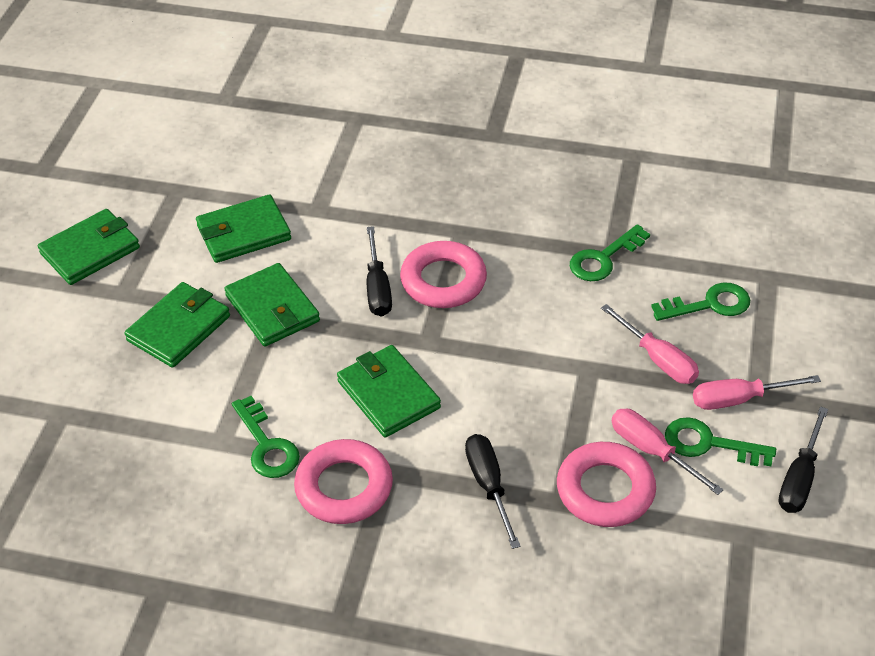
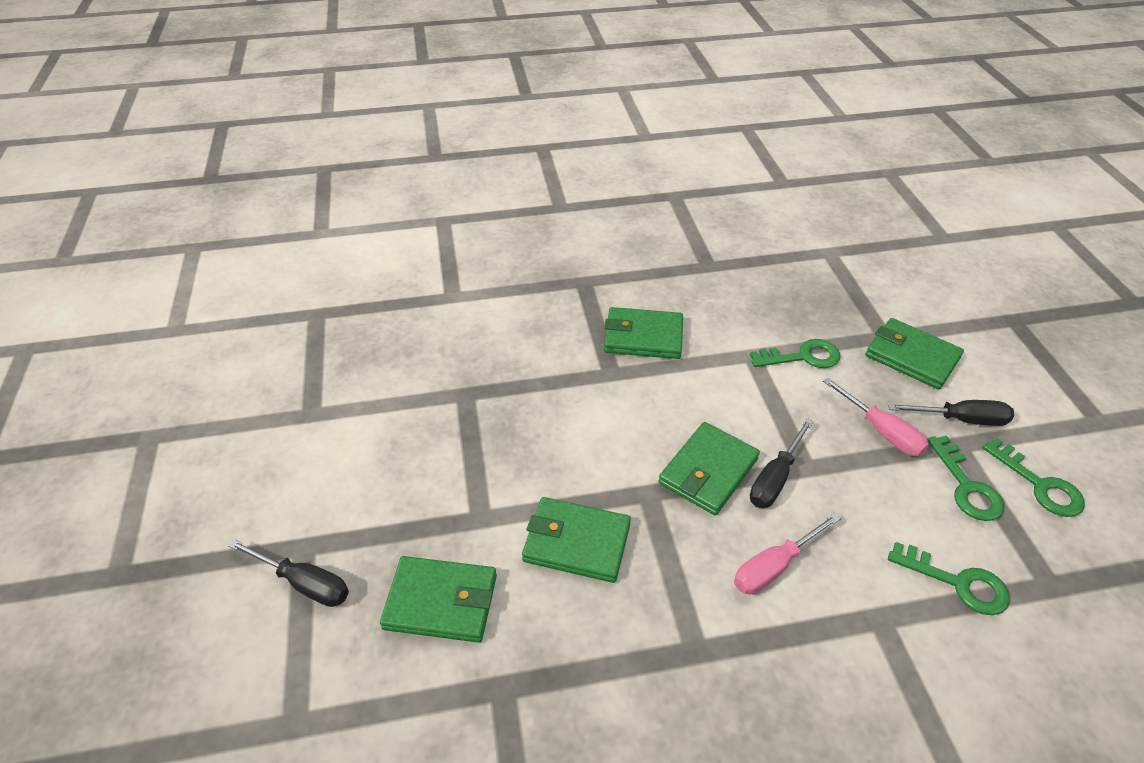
pink ring: 3 -> 0
pink screwdriver: 3 -> 2

